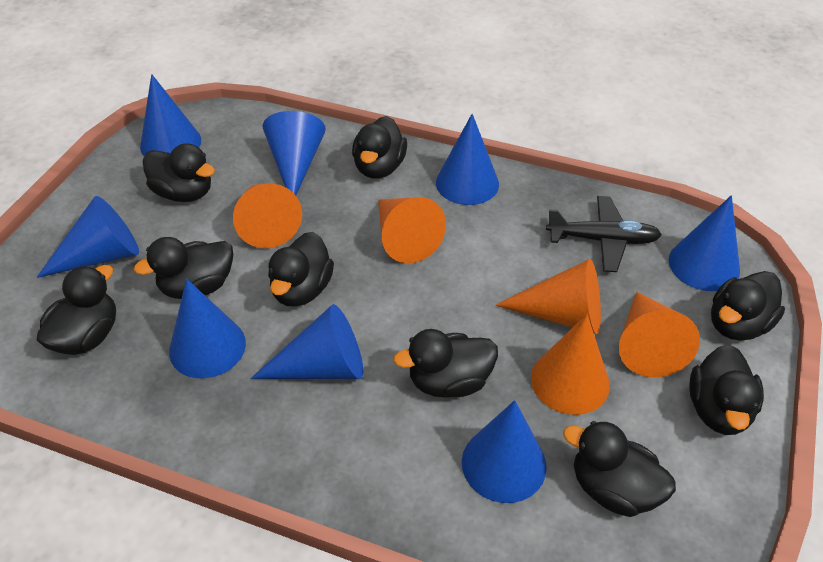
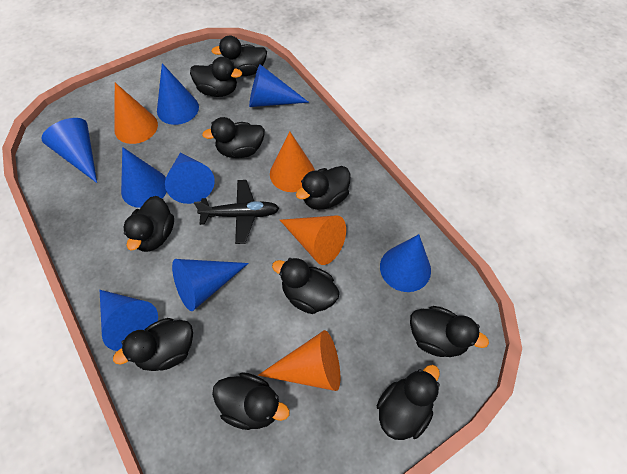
black duck: 9 -> 10
orange cone: 5 -> 4

